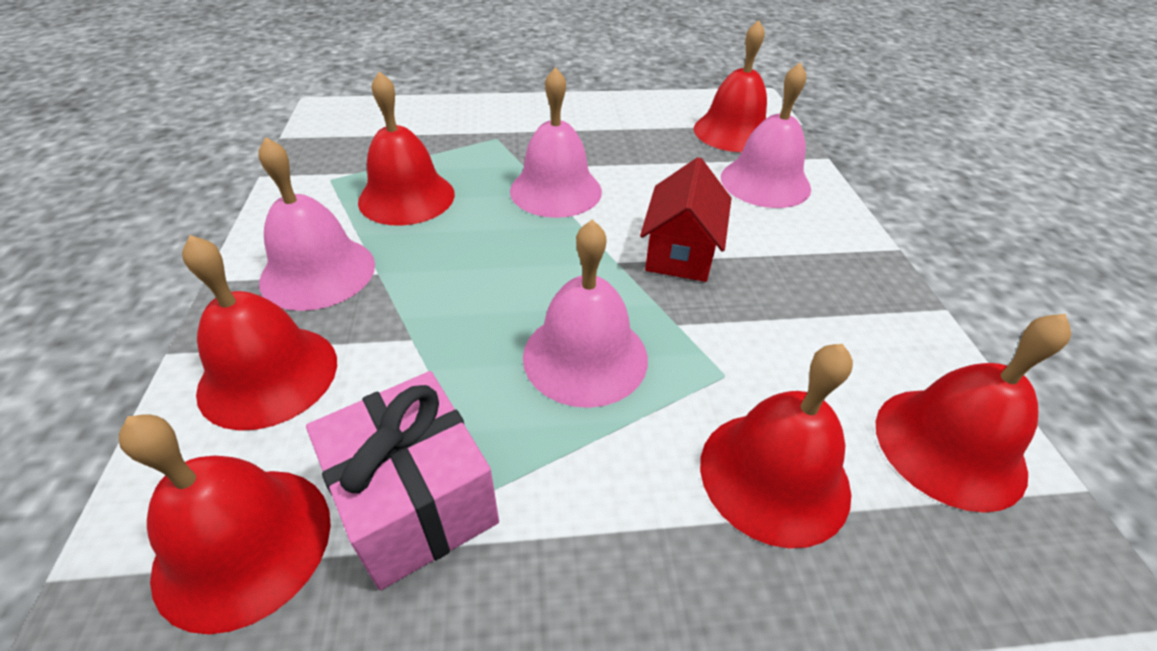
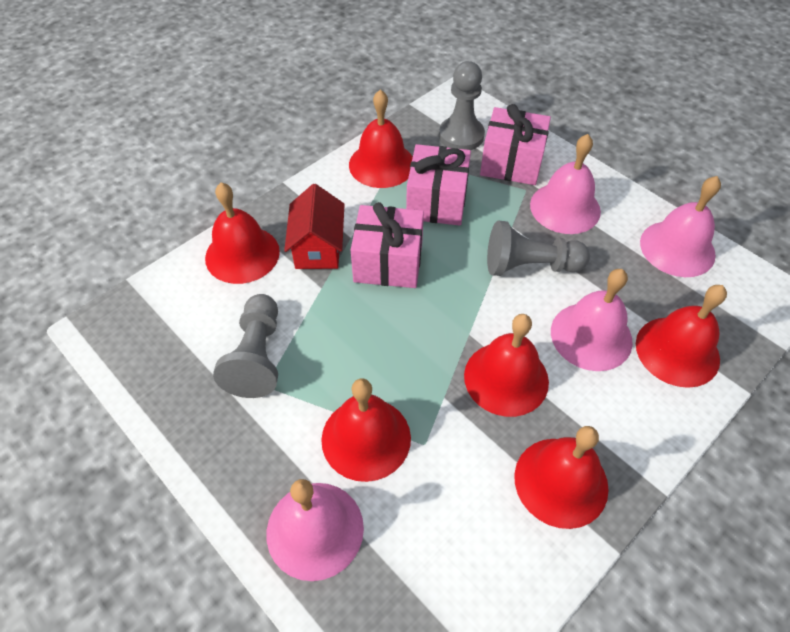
grey pawn: 0 -> 3
pink gift: 1 -> 3

